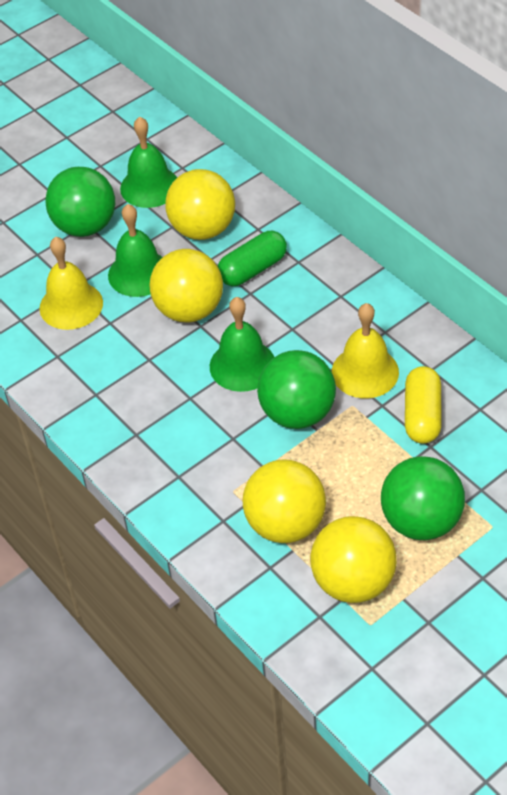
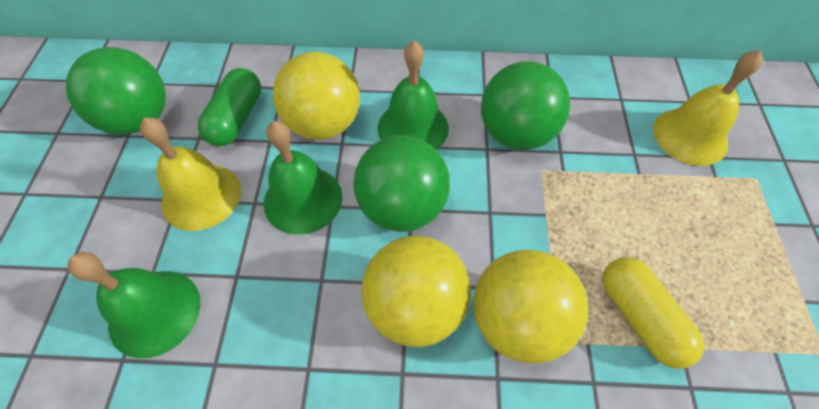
yellow ball: 4 -> 3

